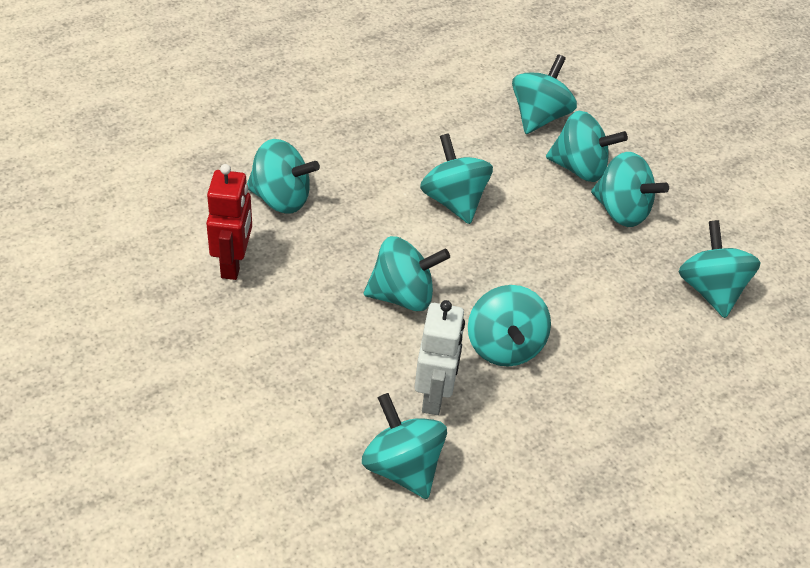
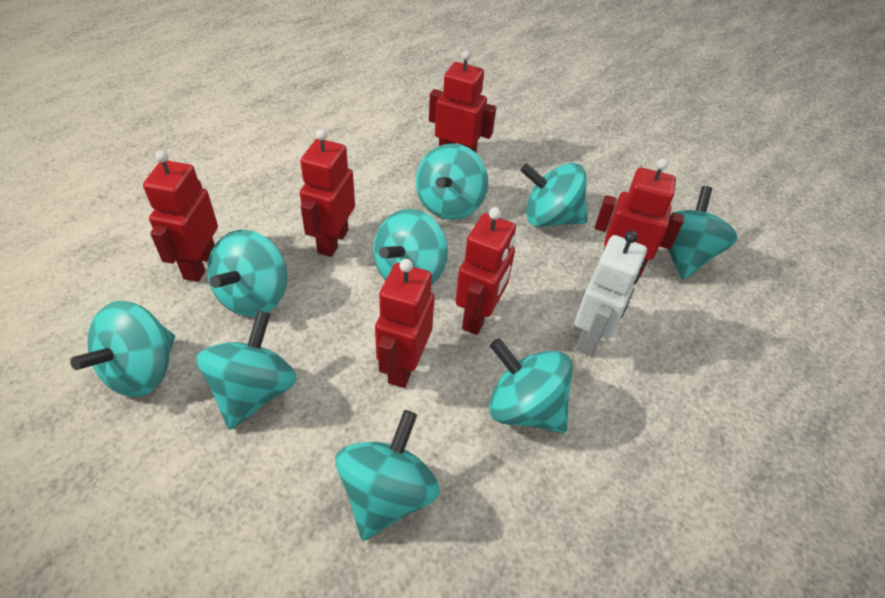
red robot: 1 -> 6

